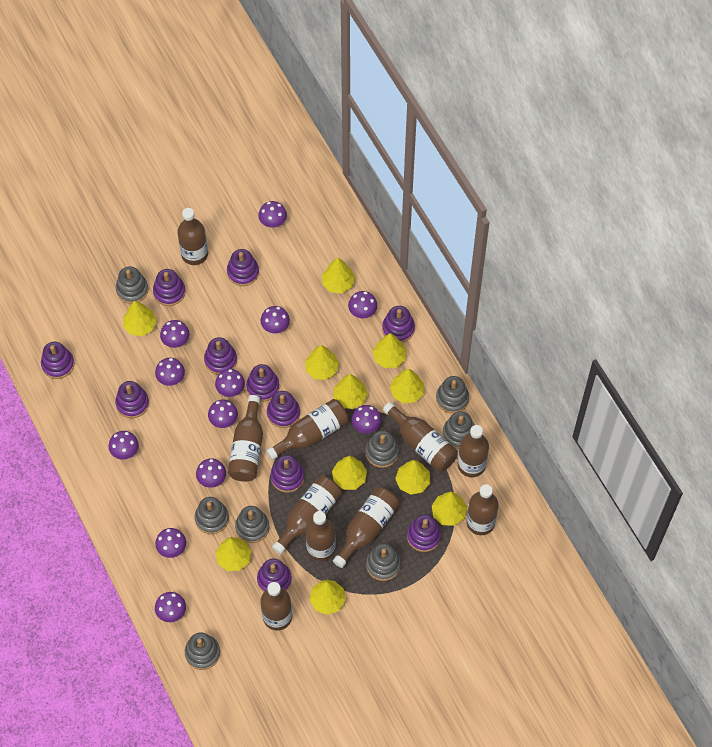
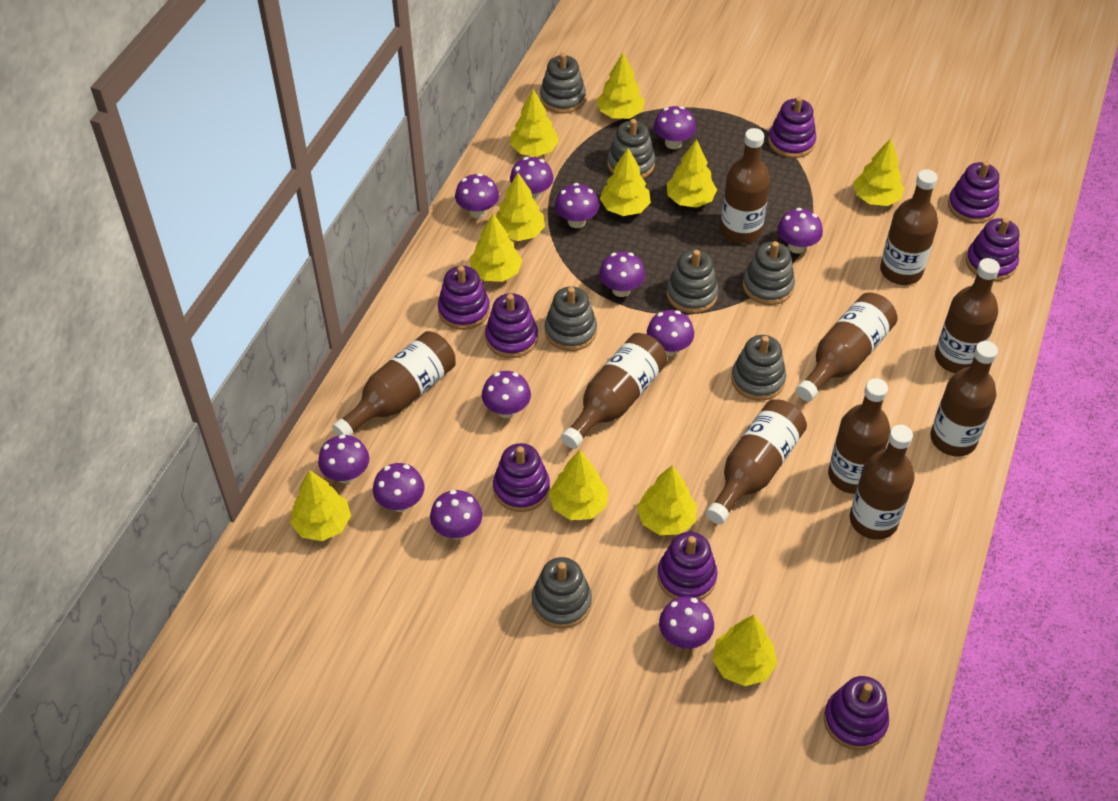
grey stacking toy: 8 -> 7
purple stacking toy: 11 -> 8

